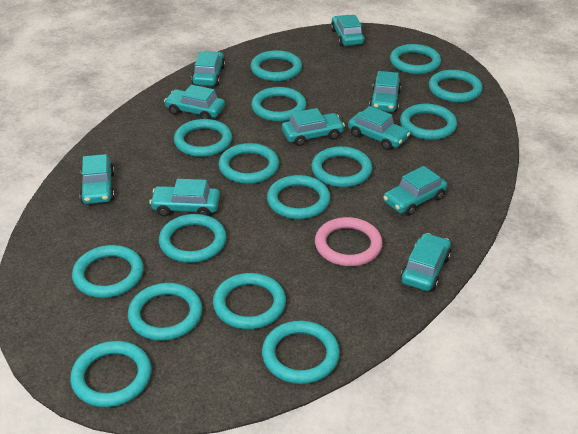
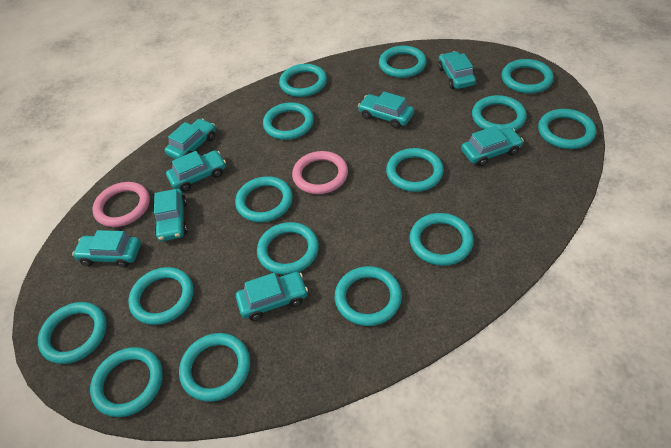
pink ring: 1 -> 2
turquoise car: 10 -> 8

